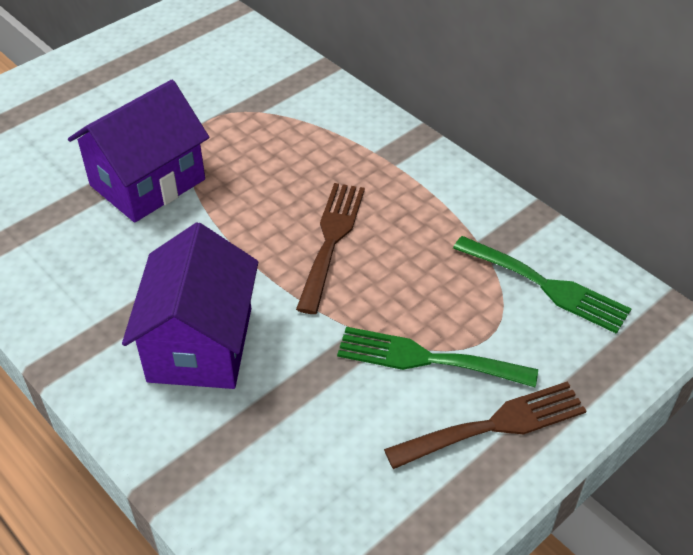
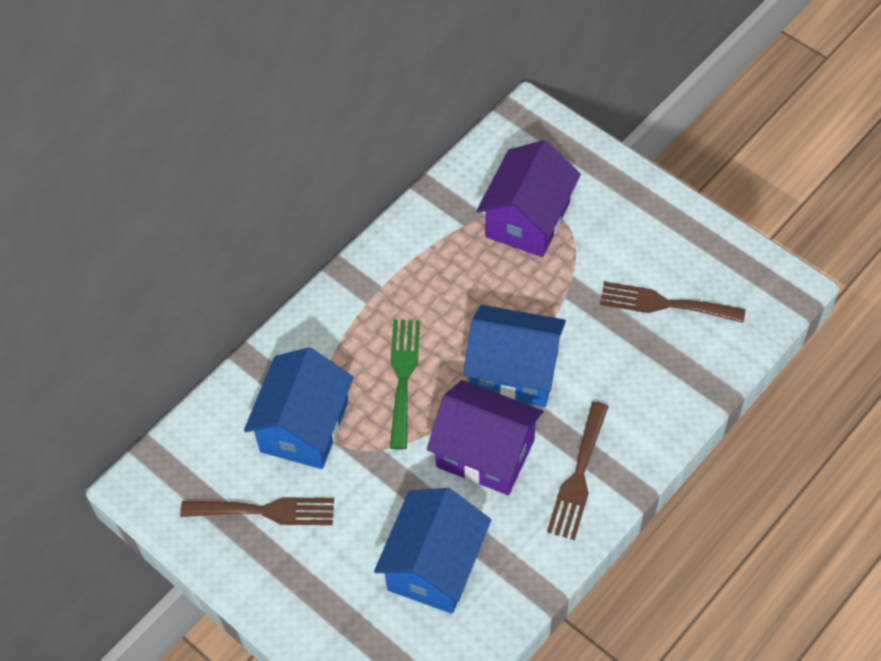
blue house: 0 -> 3
brown fork: 2 -> 3
green fork: 2 -> 1

